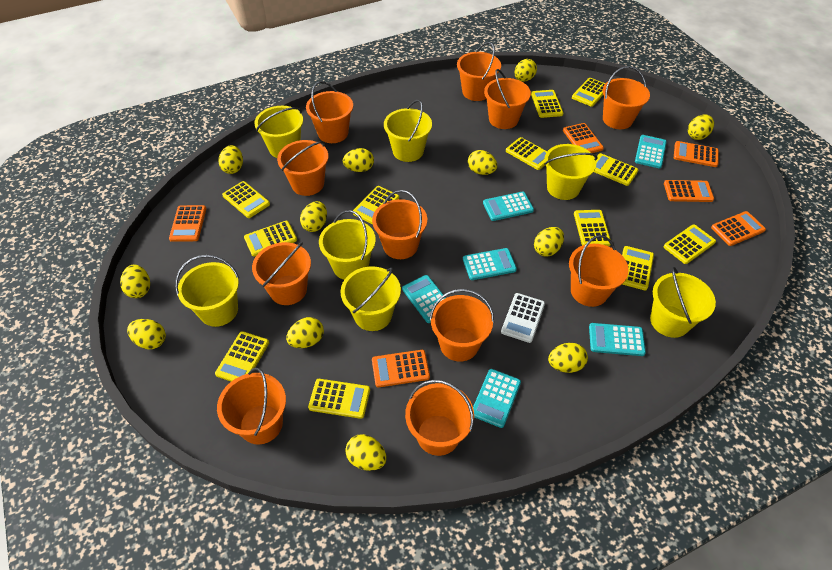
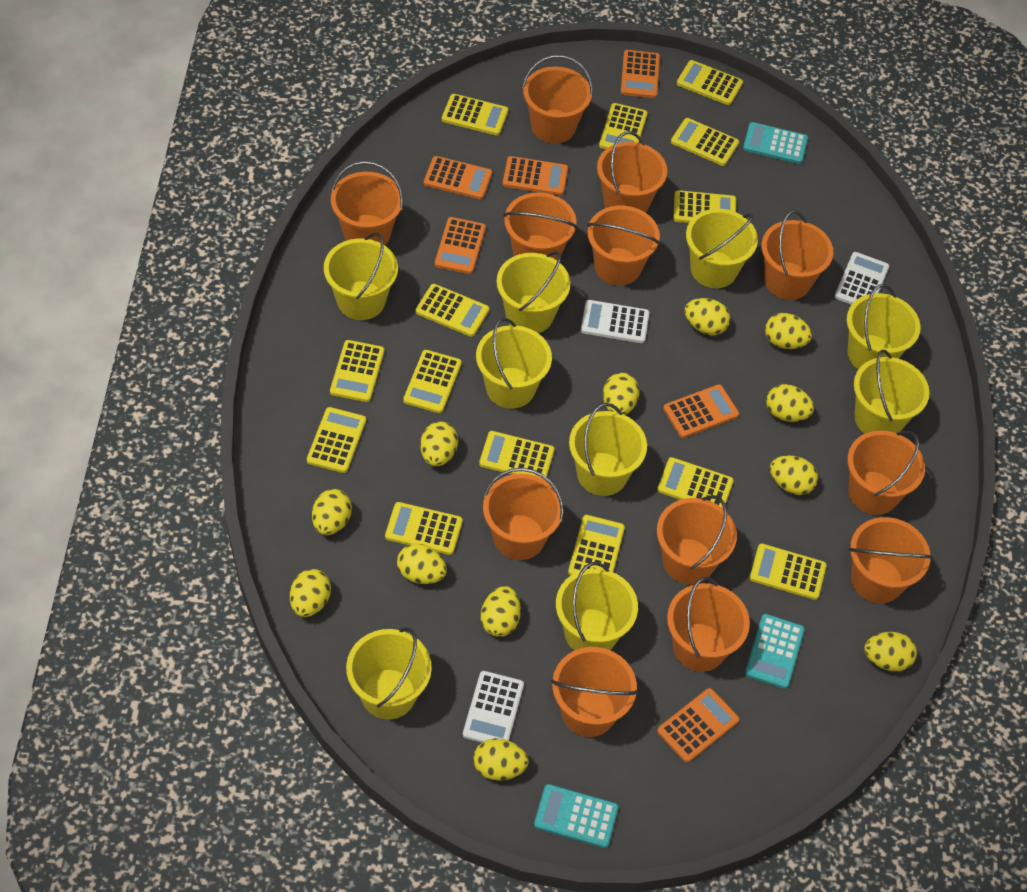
orange bucket: 11 -> 12
turquoise calculator: 6 -> 3
white calculator: 1 -> 3
yellow bucket: 7 -> 9
yellow calculator: 12 -> 14

